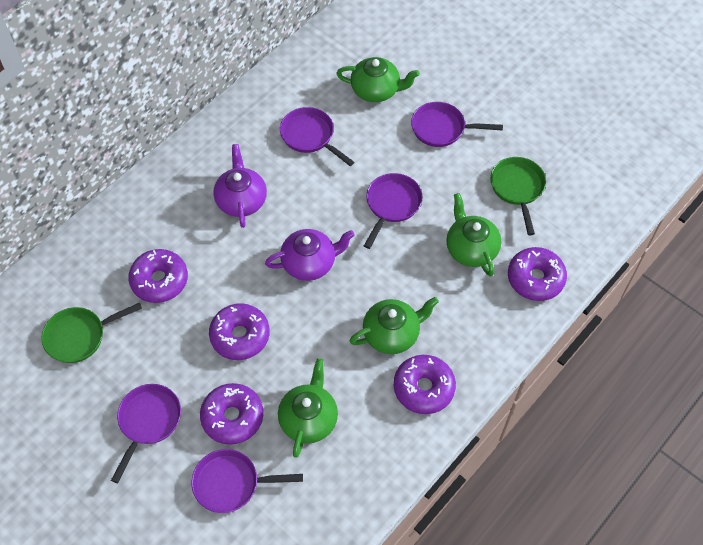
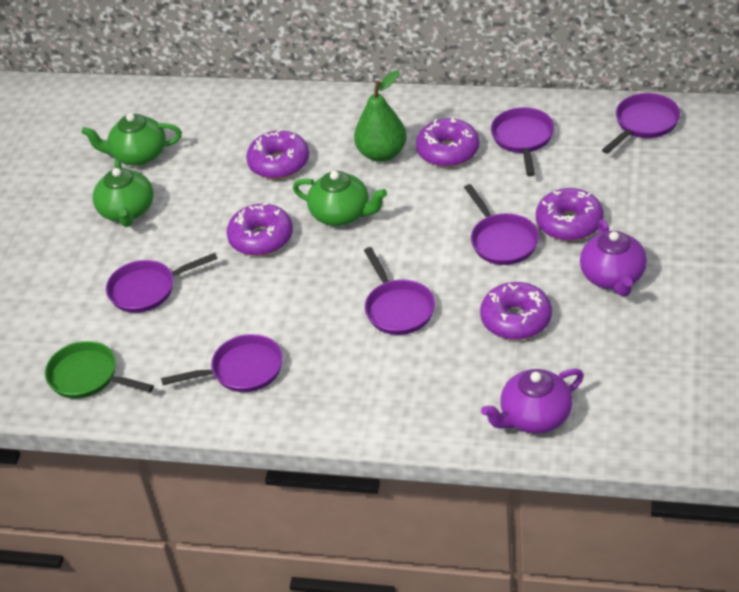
green pan: 2 -> 1
green pear: 0 -> 1
green teapot: 4 -> 3
purple pan: 5 -> 6

